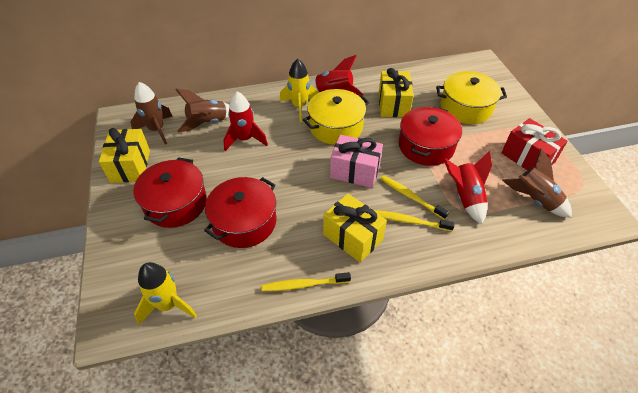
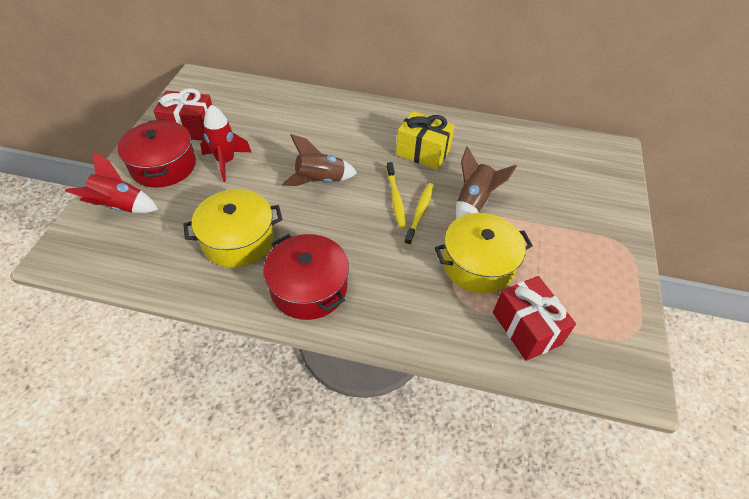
brown rocket: 3 -> 2
pink gift: 1 -> 0
red gift: 1 -> 2
red pot: 3 -> 2
red rocket: 3 -> 2
yellow gift: 3 -> 1
yellow rocket: 2 -> 0
yellow toothbrush: 3 -> 2

